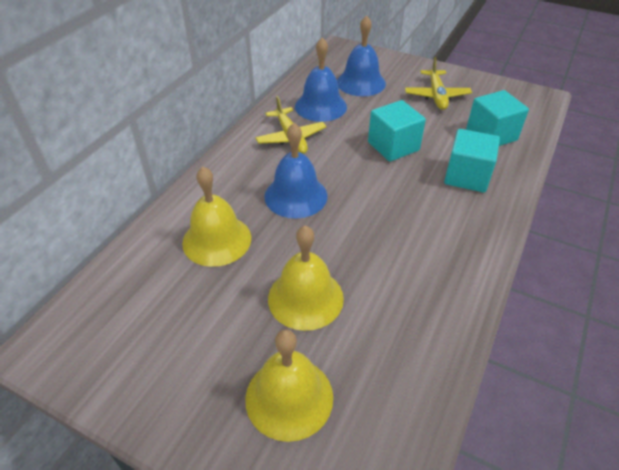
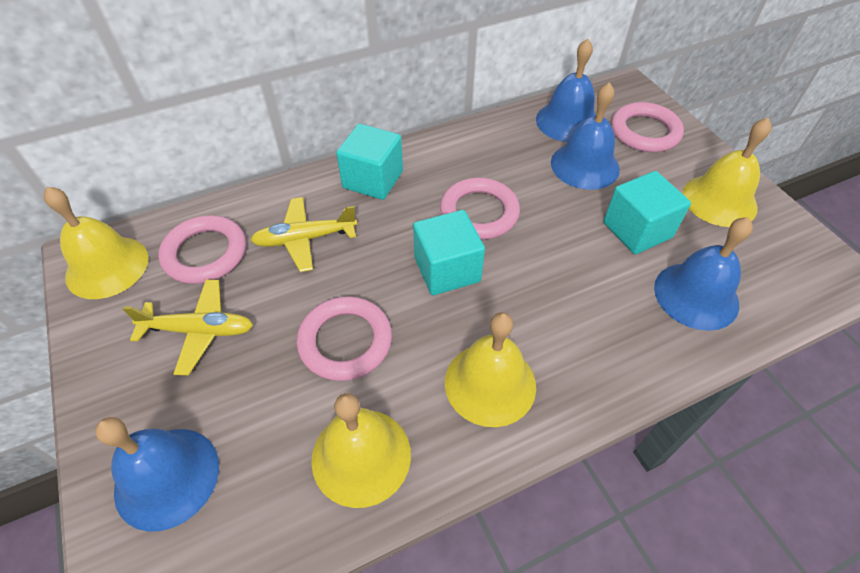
blue bell: 3 -> 4
pink ring: 0 -> 4
yellow bell: 3 -> 4

